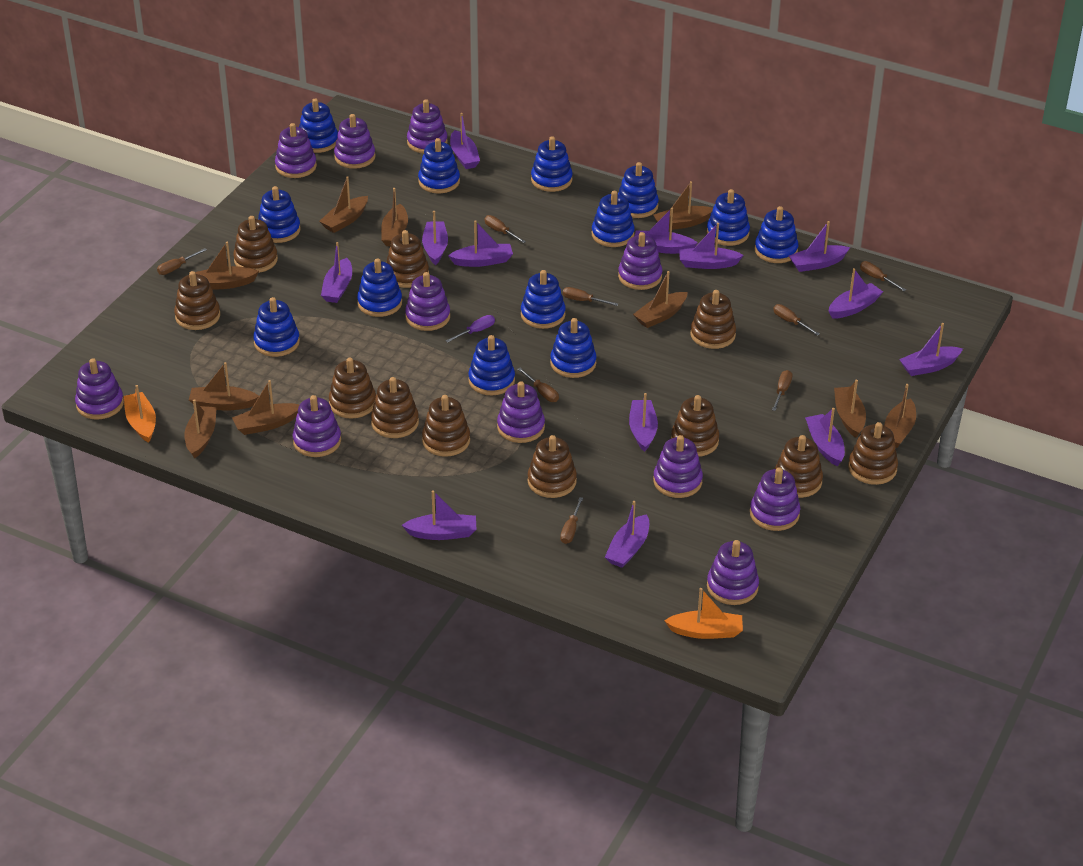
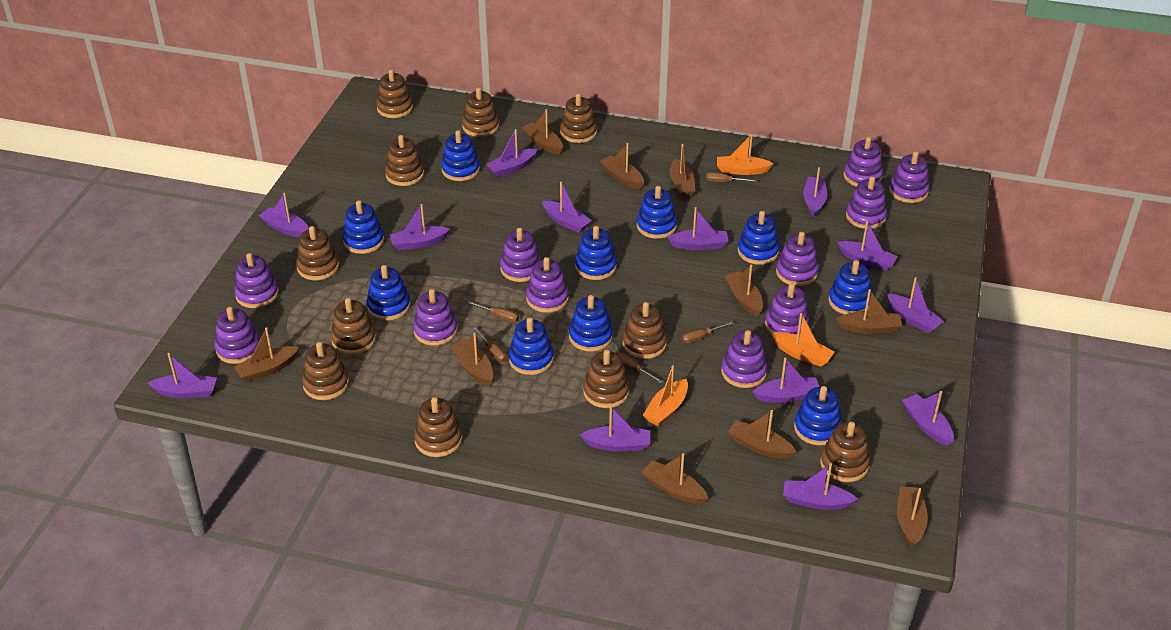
blue stacking toy: 13 -> 10
brown screwdriver: 8 -> 5
orange boat: 2 -> 3
purple screwdriver: 1 -> 0

